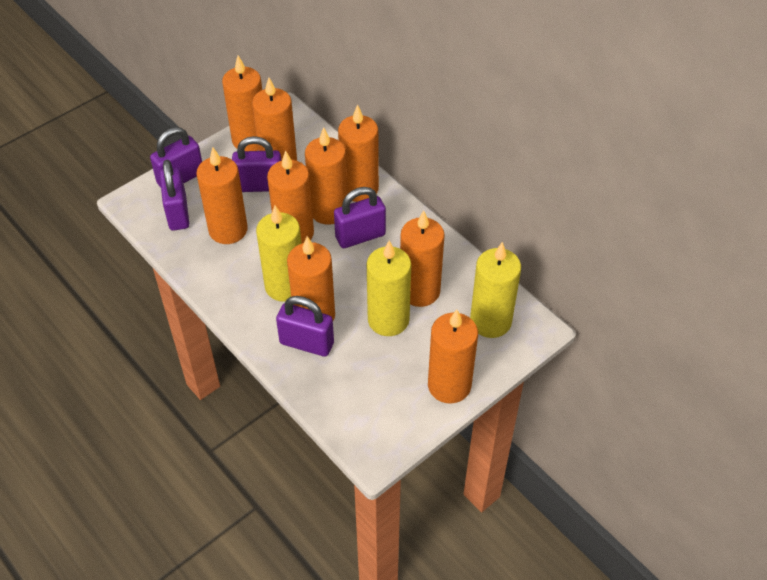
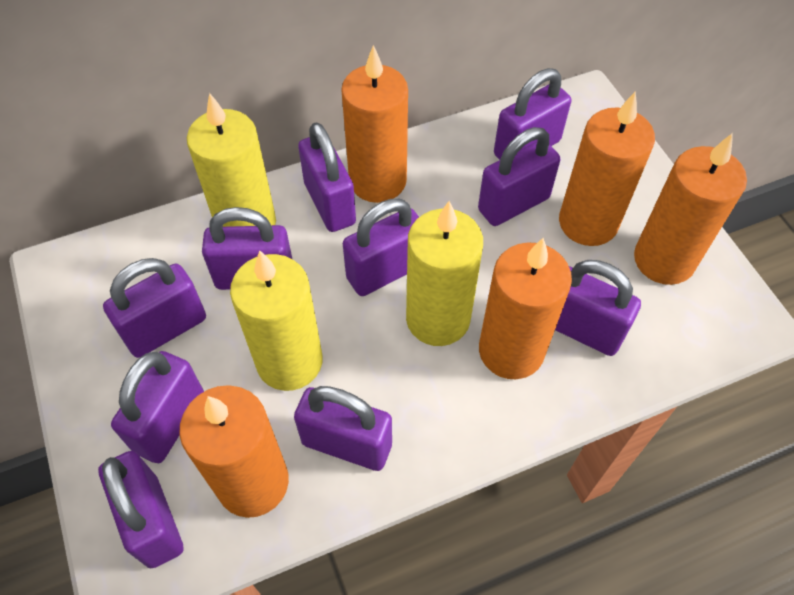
orange candle: 9 -> 5
purple padlock: 5 -> 10

